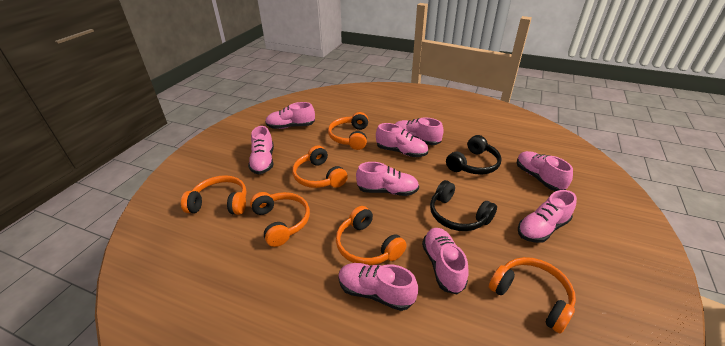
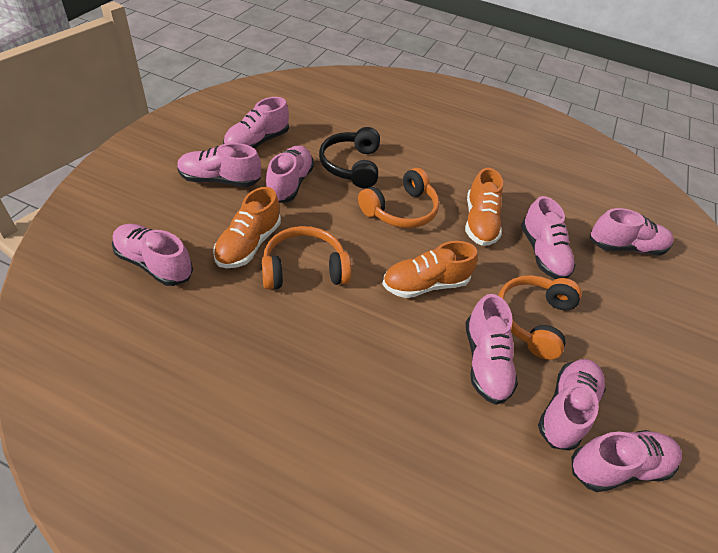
black headphones: 2 -> 1
orange headphones: 6 -> 3
orange shoe: 0 -> 3

